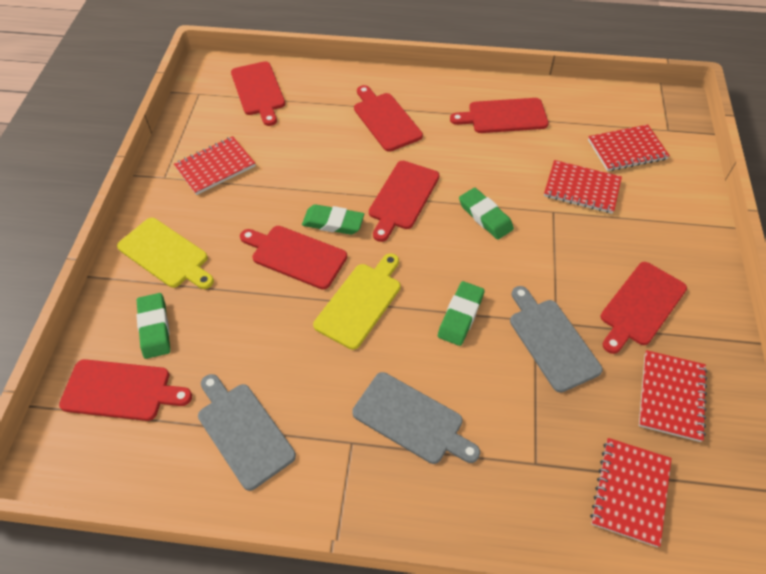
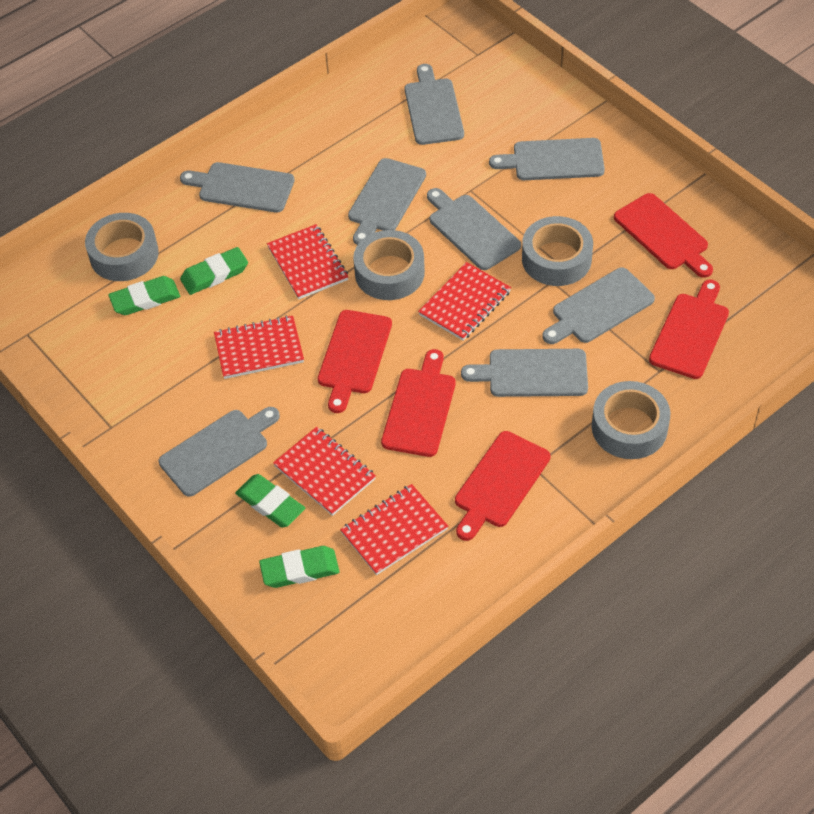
grey cutting board: 3 -> 8
grey tape: 0 -> 4
red cutting board: 7 -> 5
yellow cutting board: 2 -> 0

